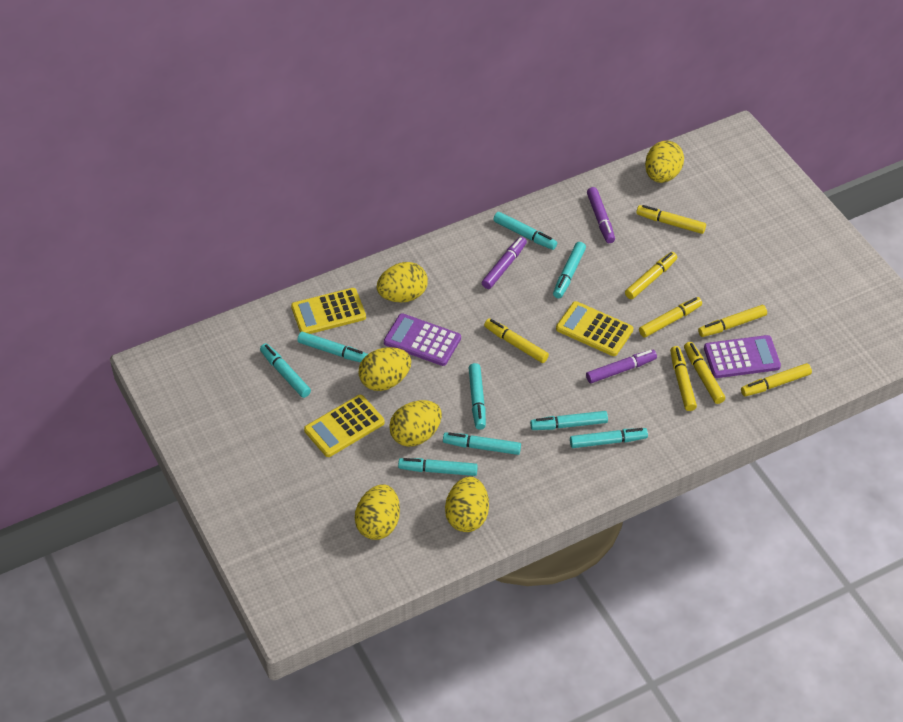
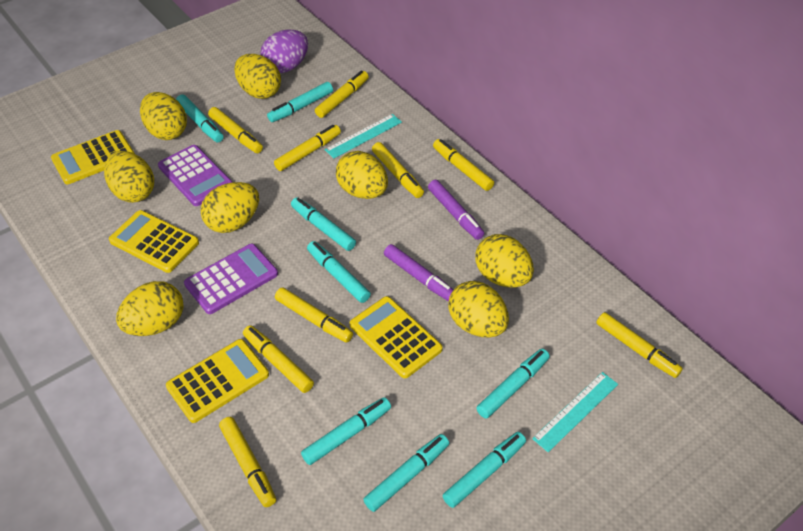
purple egg: 0 -> 1
purple marker: 3 -> 2
turquoise marker: 9 -> 8
turquoise ruler: 0 -> 2
yellow calculator: 3 -> 4
yellow egg: 6 -> 8
yellow marker: 8 -> 9

